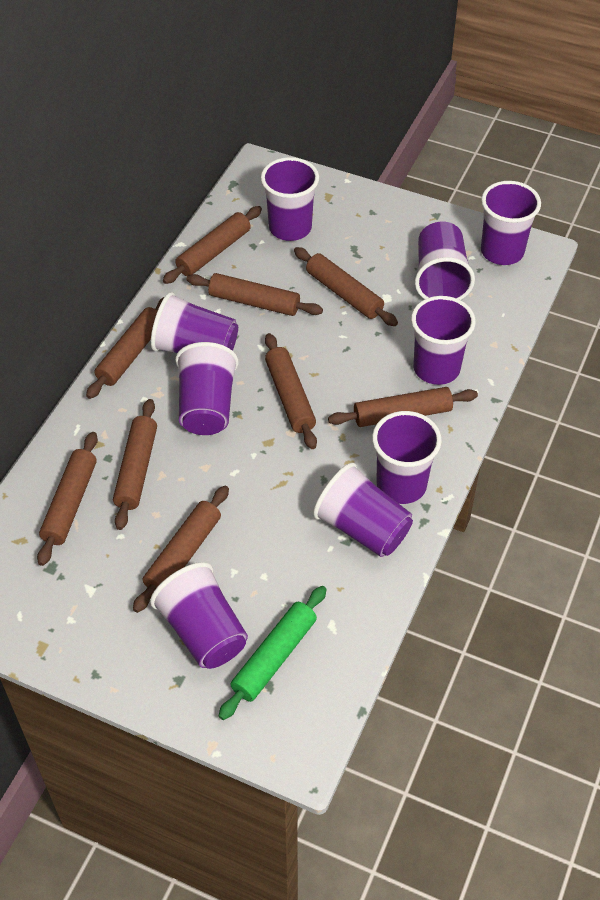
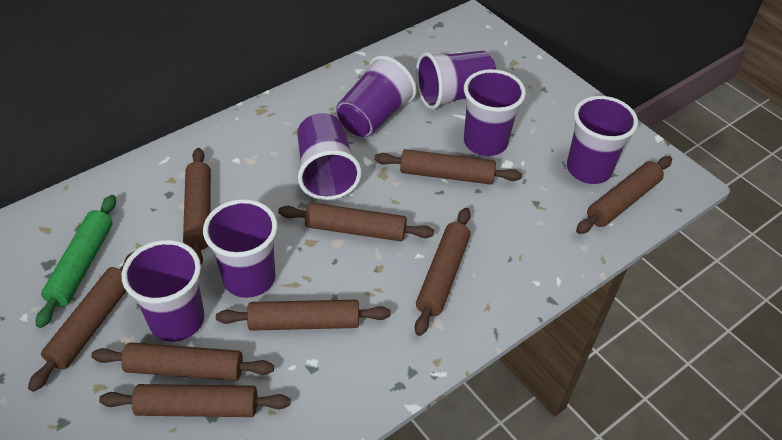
purple cup: 9 -> 7

